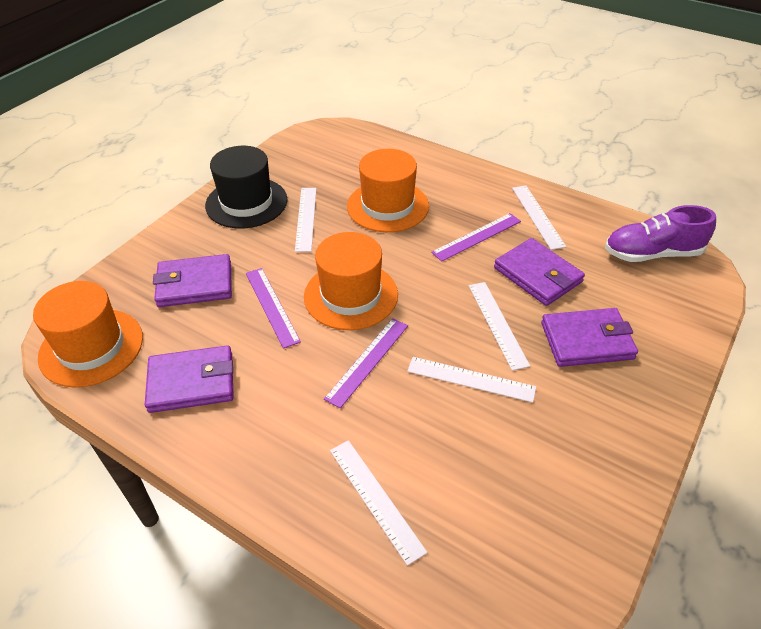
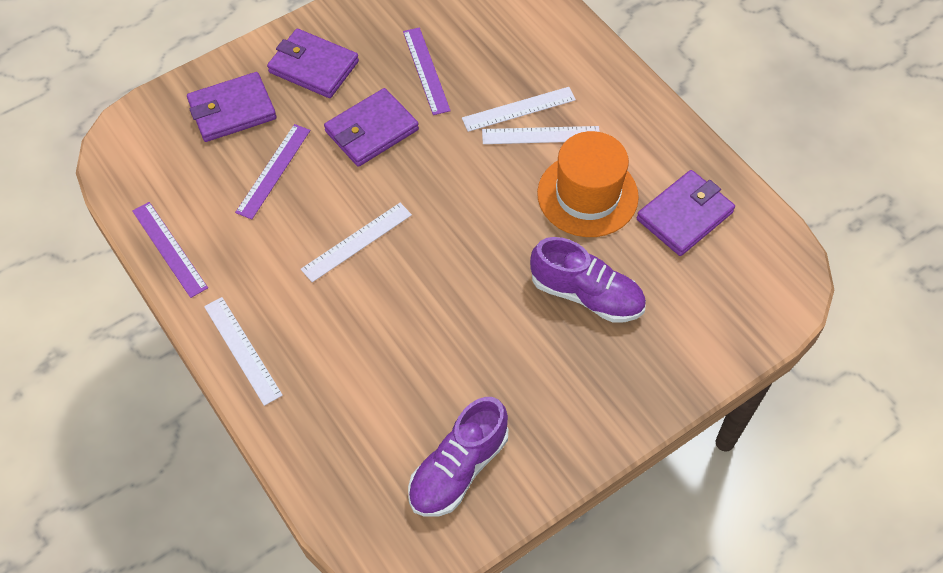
black hat: 1 -> 0
orange hat: 3 -> 1
purple shoe: 1 -> 2
white ruler: 5 -> 4

